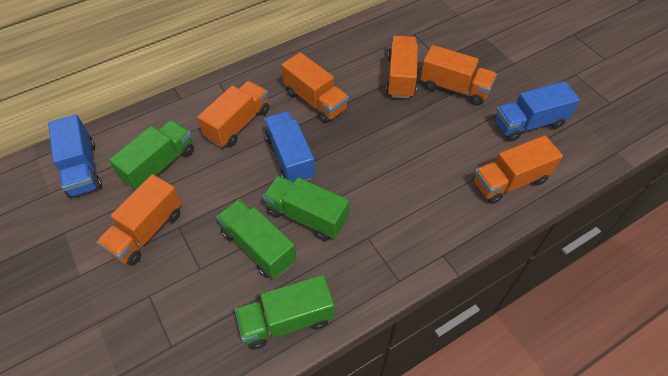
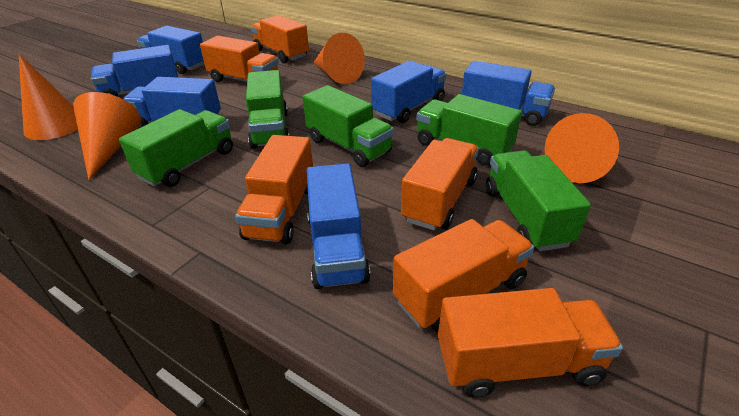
blue truck: 3 -> 6
green truck: 4 -> 5
orange cone: 0 -> 4

